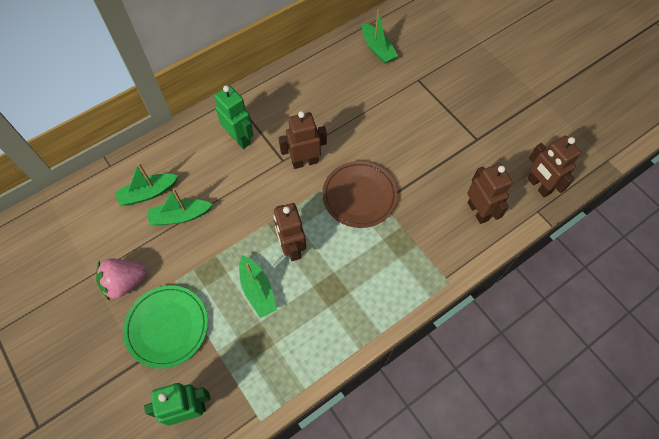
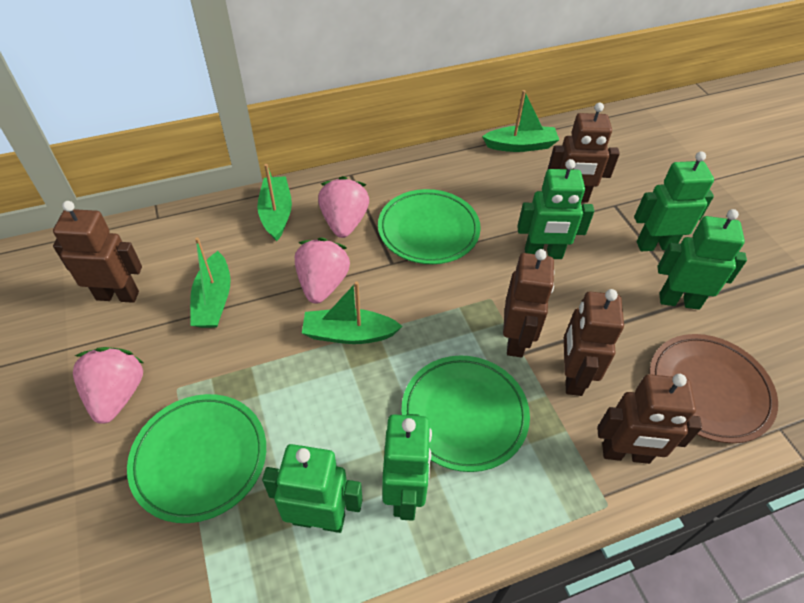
brown robot: 4 -> 5
green plate: 1 -> 3
green robot: 2 -> 5
pink strawberry: 1 -> 3

